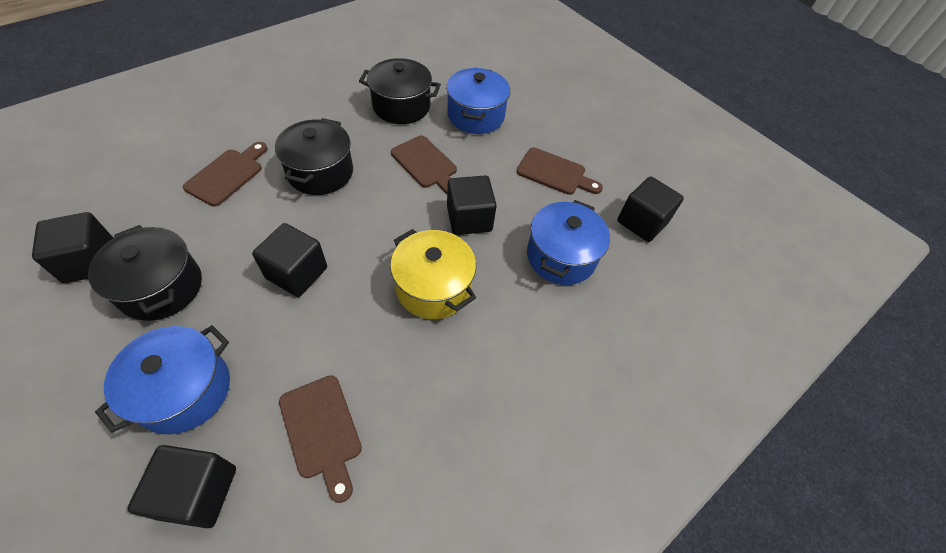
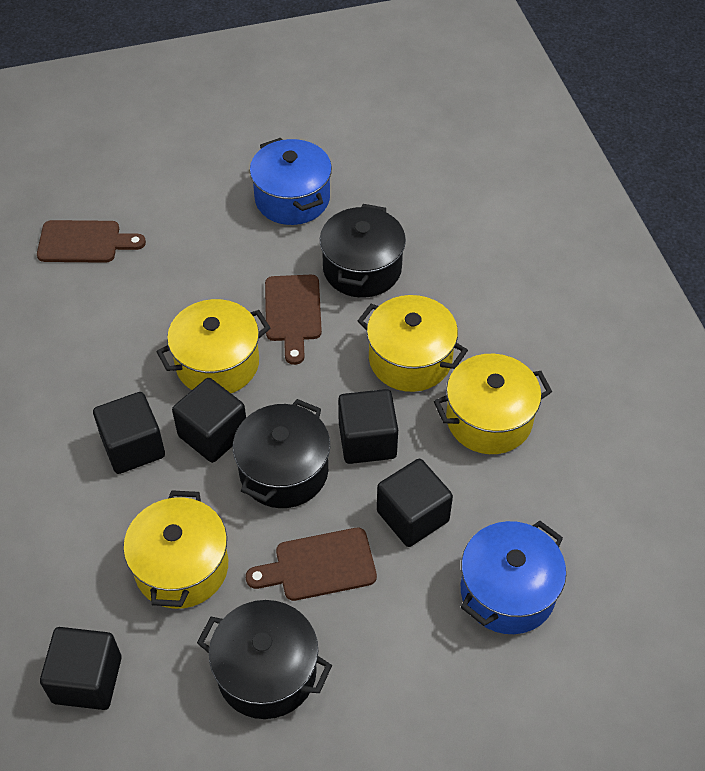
blue pot: 3 -> 2
brown cutting board: 4 -> 3
yellow pot: 1 -> 4

